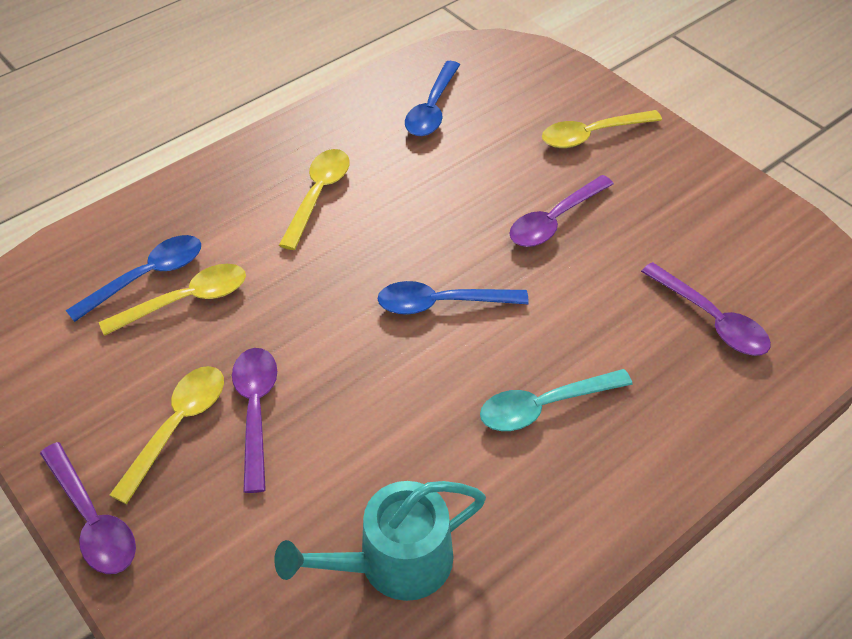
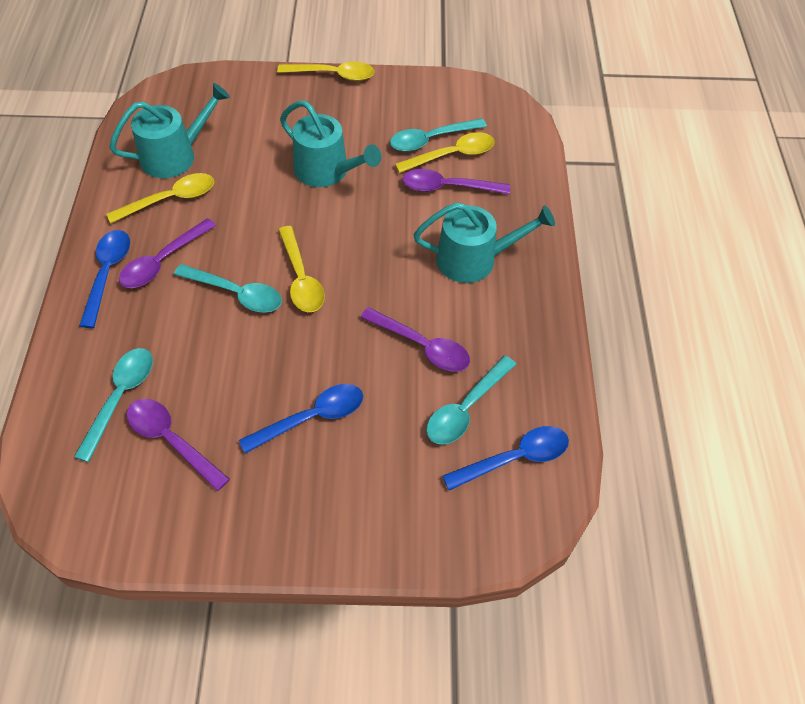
turquoise spoon: 1 -> 4
turquoise watering can: 1 -> 3

